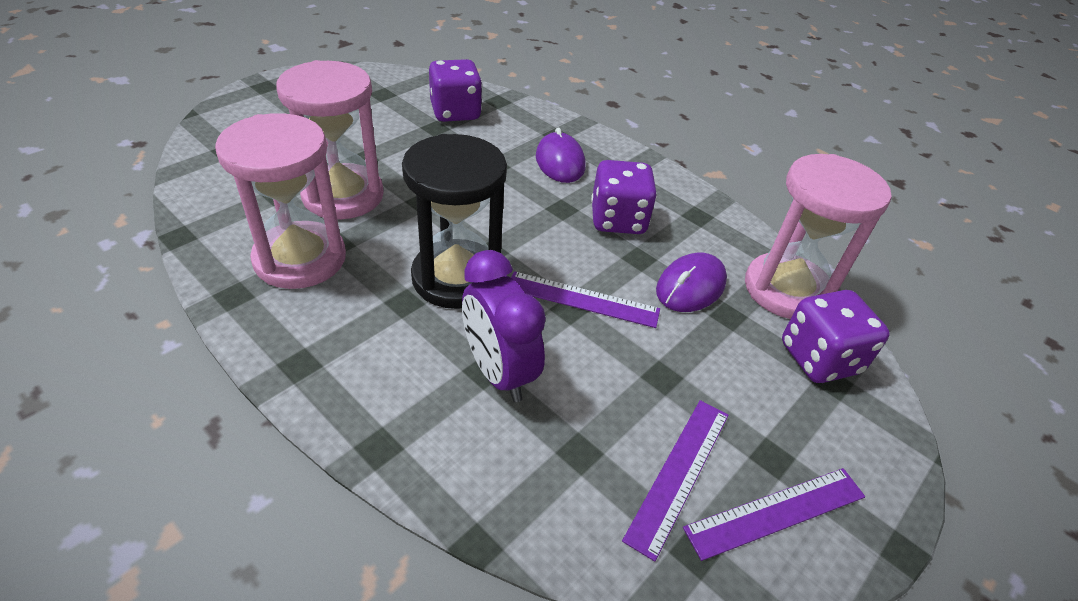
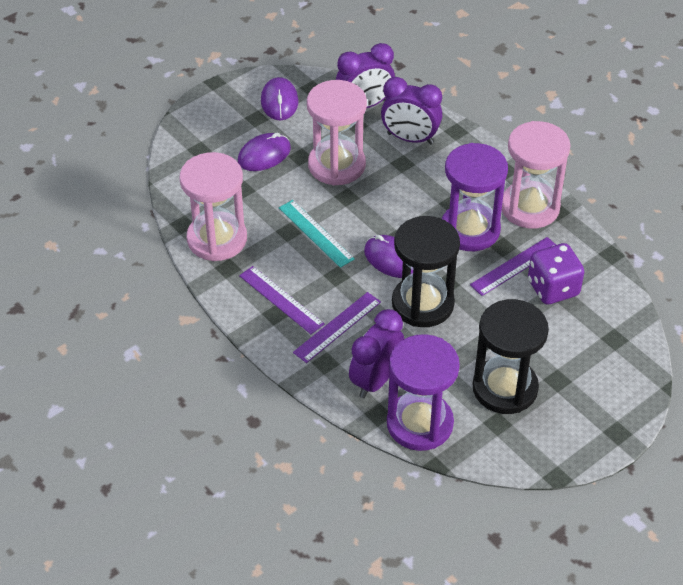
black hourglass: 1 -> 2
purple clock: 1 -> 3
purple dice: 3 -> 1
purple hourglass: 0 -> 2
purple mouse: 2 -> 3
turquoise ruler: 0 -> 1

